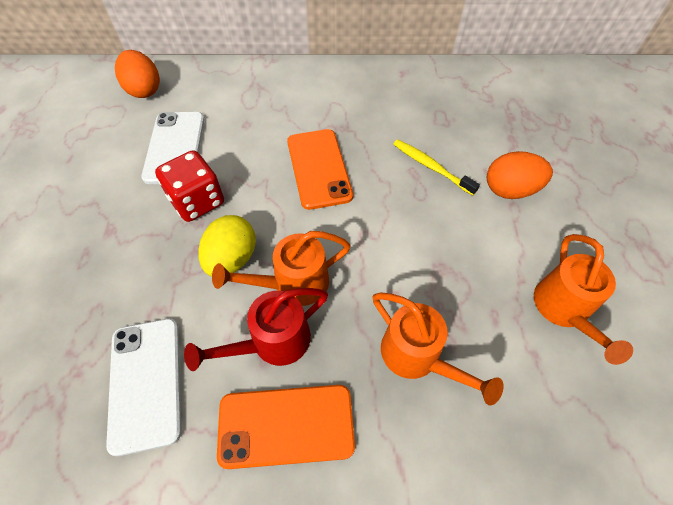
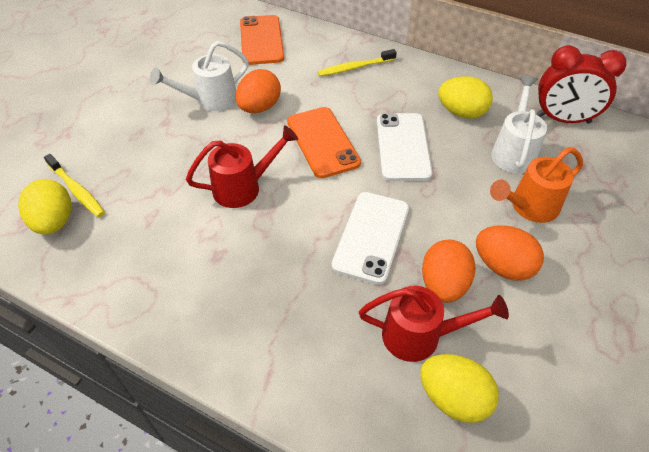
orange egg: 2 -> 3
orange watering can: 3 -> 1
red clock: 0 -> 1
red dice: 1 -> 0
red watering can: 1 -> 2
white watering can: 0 -> 2
yellow egg: 1 -> 3
yellow toothbrush: 1 -> 2

